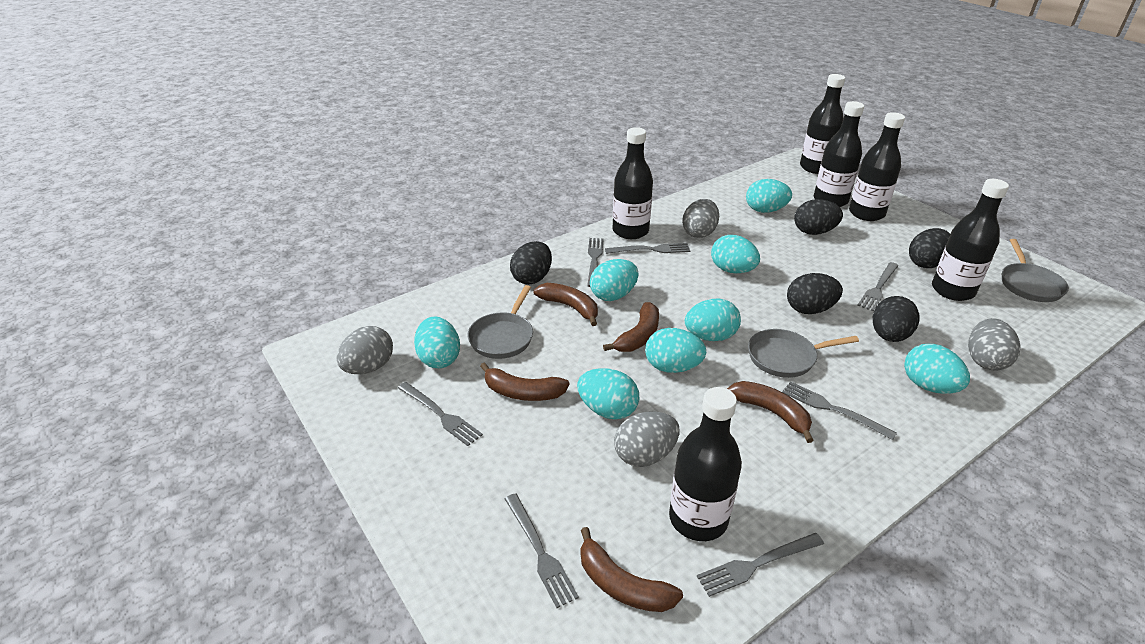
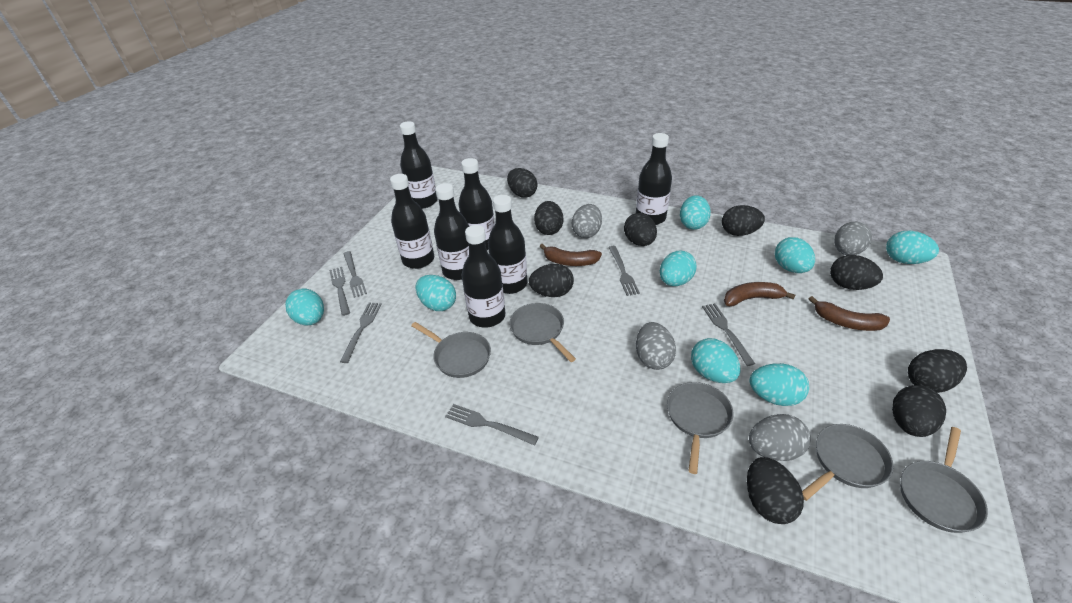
black bottle: 6 -> 7
black egg: 5 -> 9
brown banana: 5 -> 3
grey fork: 7 -> 6
grey pan: 3 -> 5

